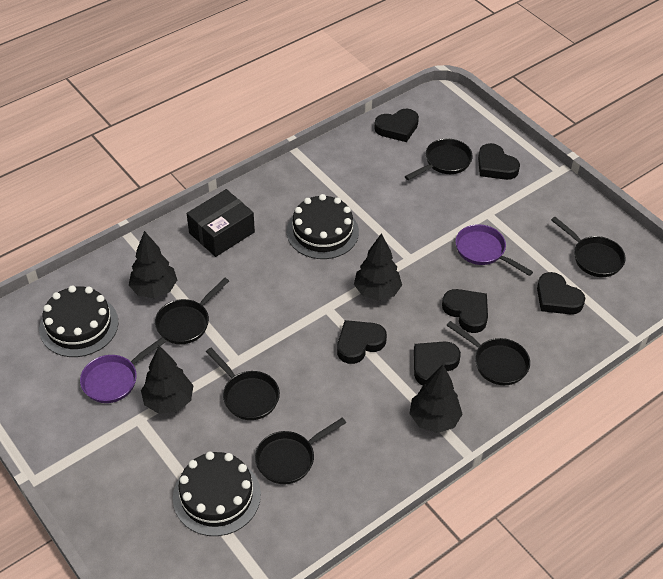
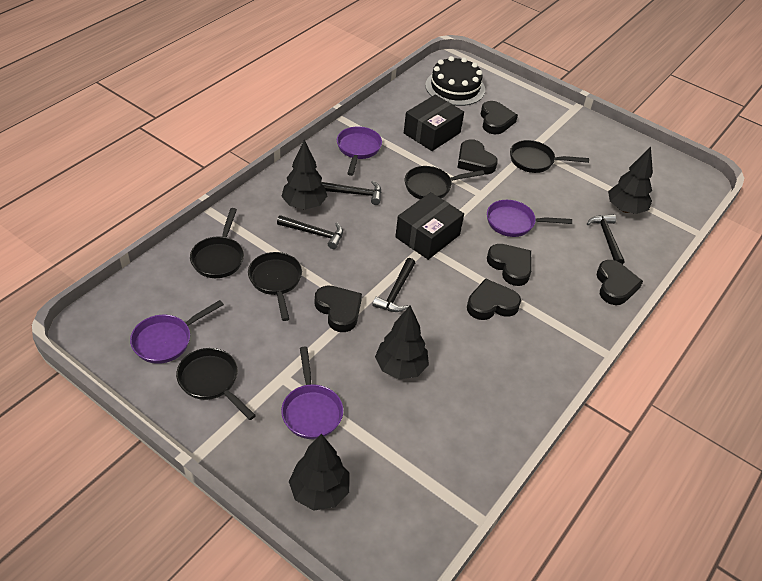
black box: 1 -> 2
black cake: 3 -> 1
black hammer: 0 -> 4
black pan: 6 -> 5
purple pan: 2 -> 4

